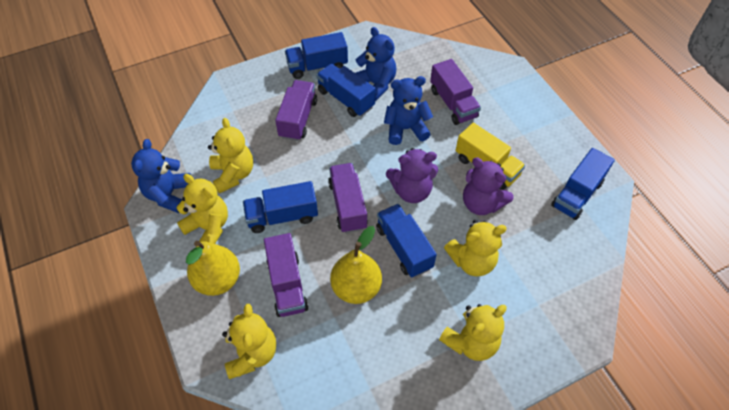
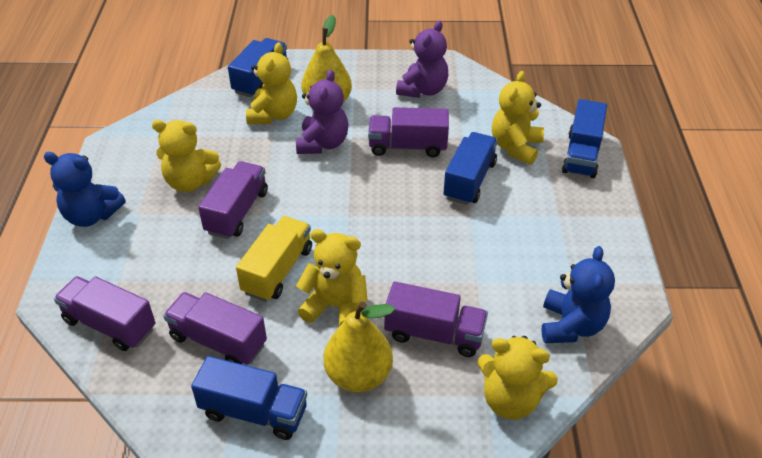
blue teddy bear: 3 -> 2
blue truck: 5 -> 4
purple truck: 4 -> 5

